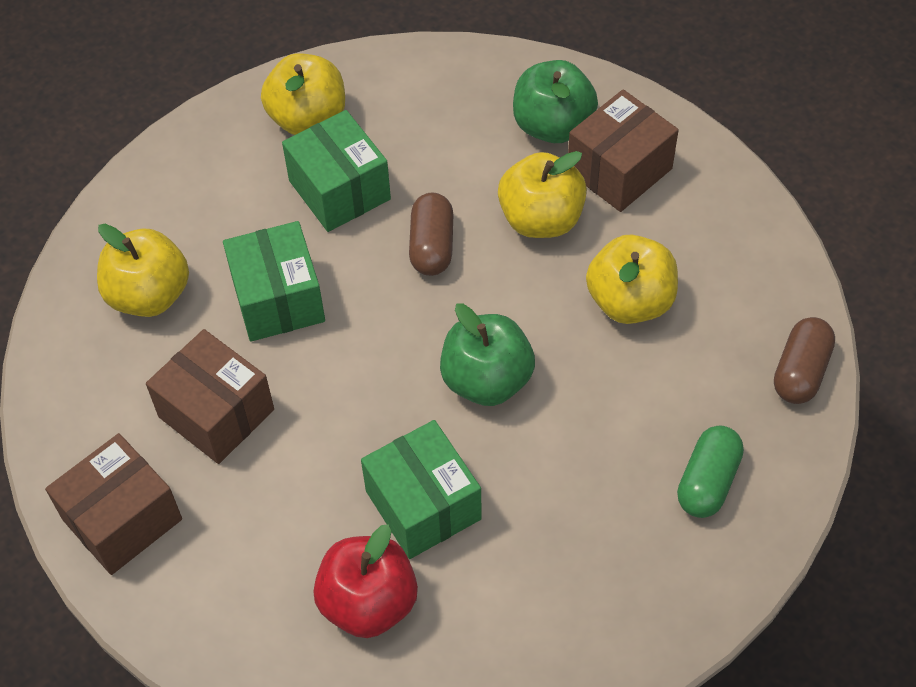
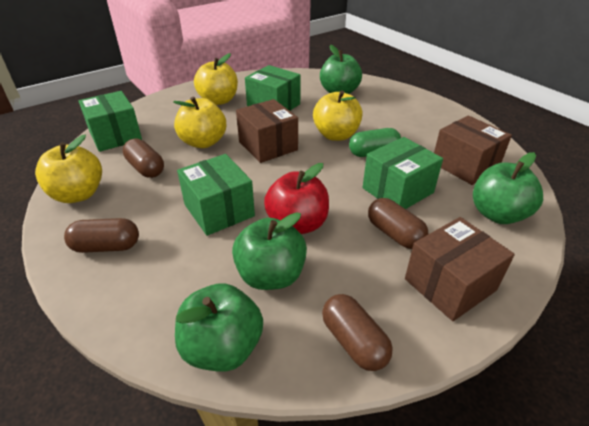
brown capsule: 2 -> 4
green apple: 2 -> 4
green box: 3 -> 4

